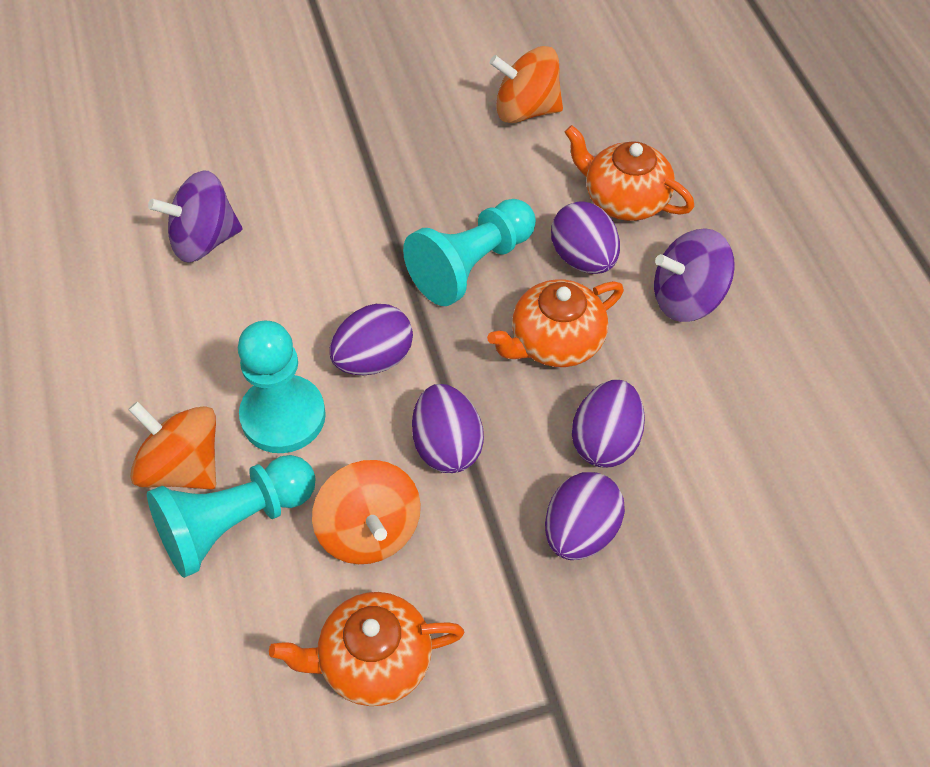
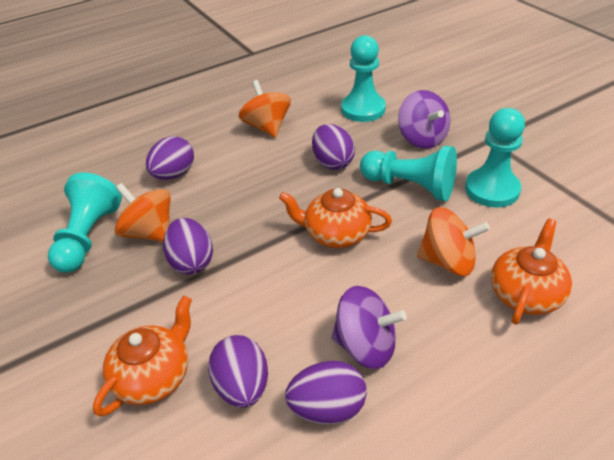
turquoise pawn: 3 -> 4

